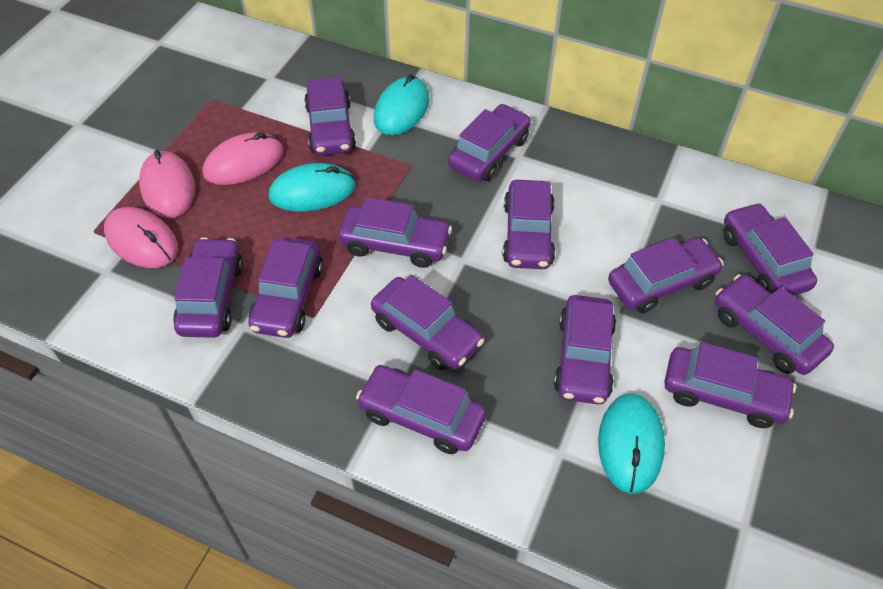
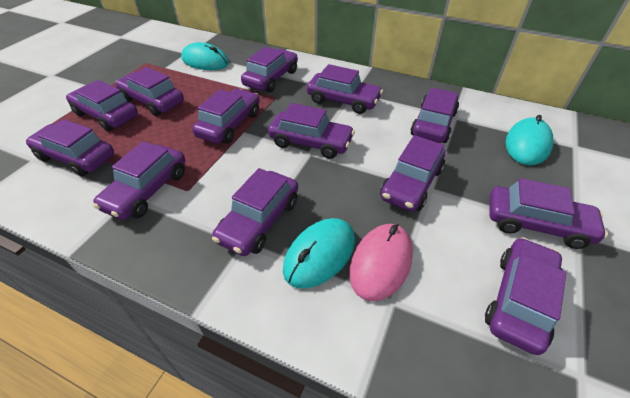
pink mouse: 3 -> 1

